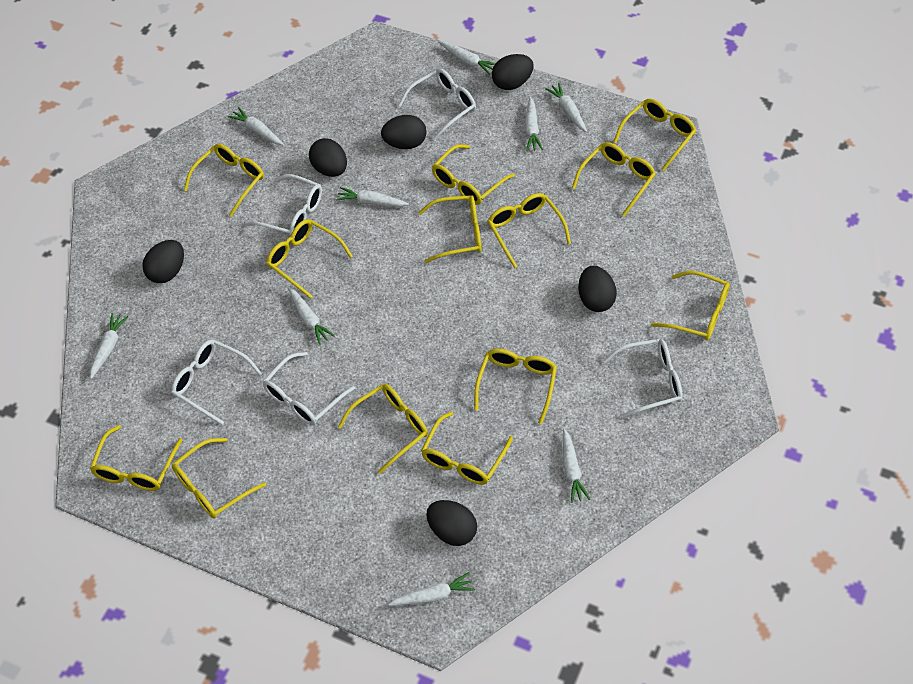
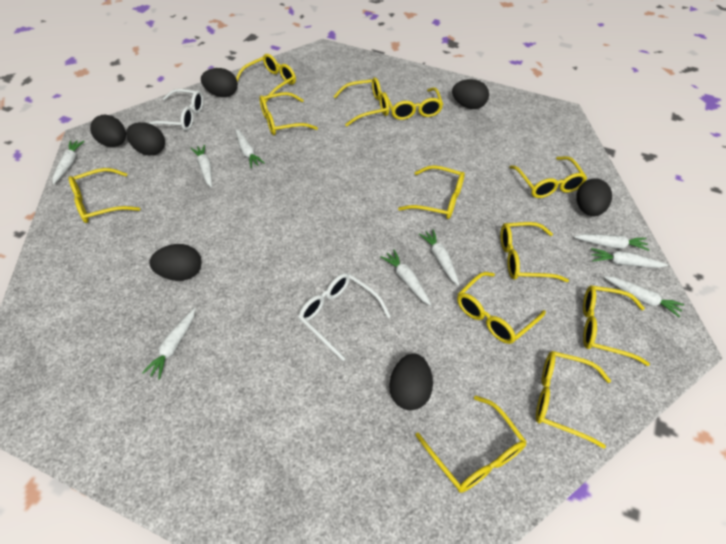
black egg: 6 -> 7
white glasses: 5 -> 2
yellow glasses: 13 -> 12

